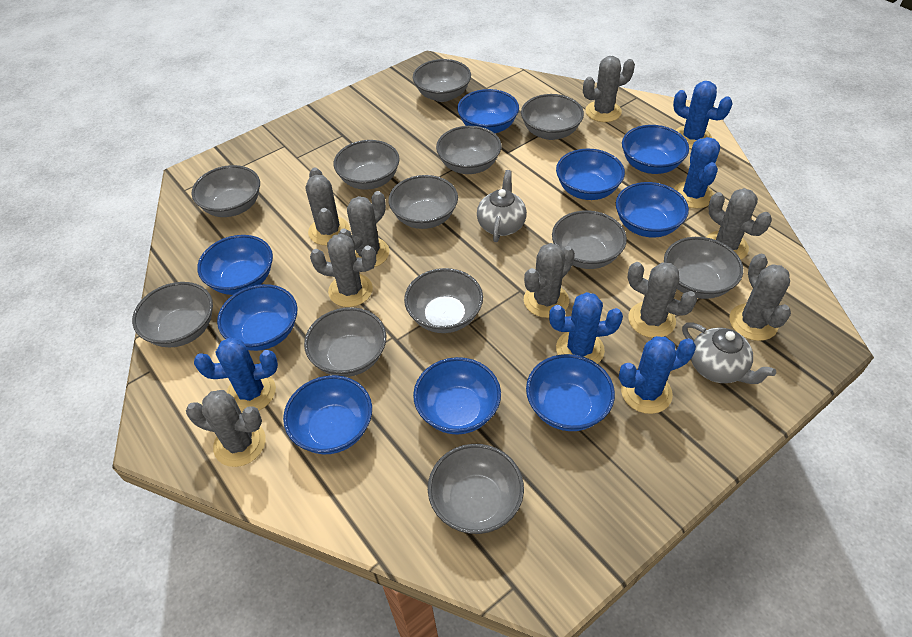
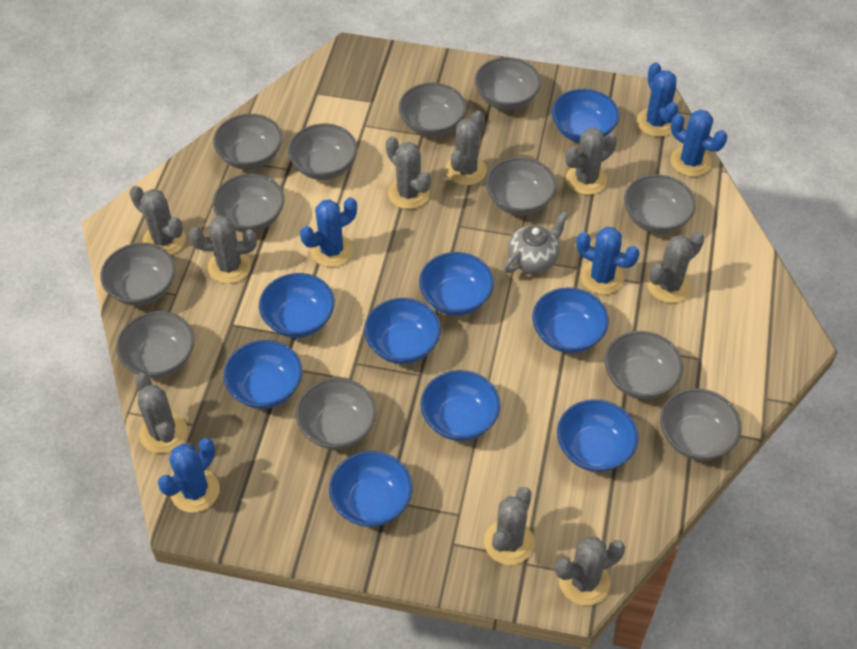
grey teapot: 2 -> 1

